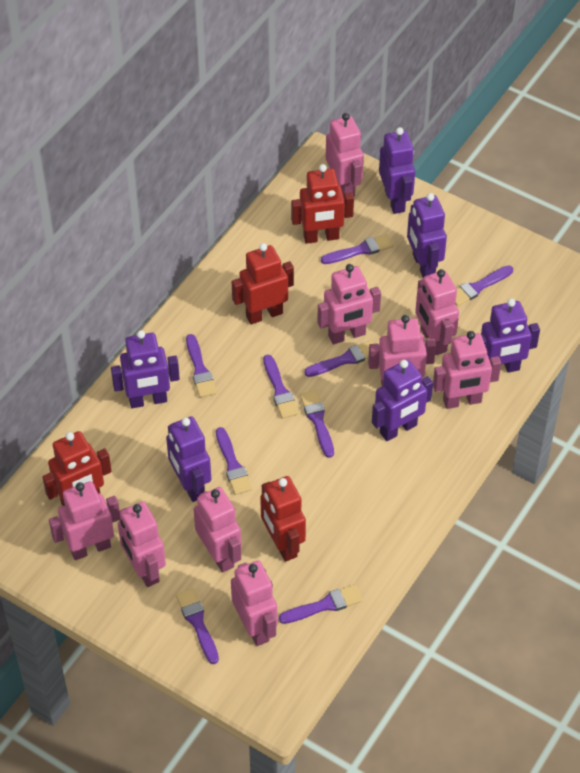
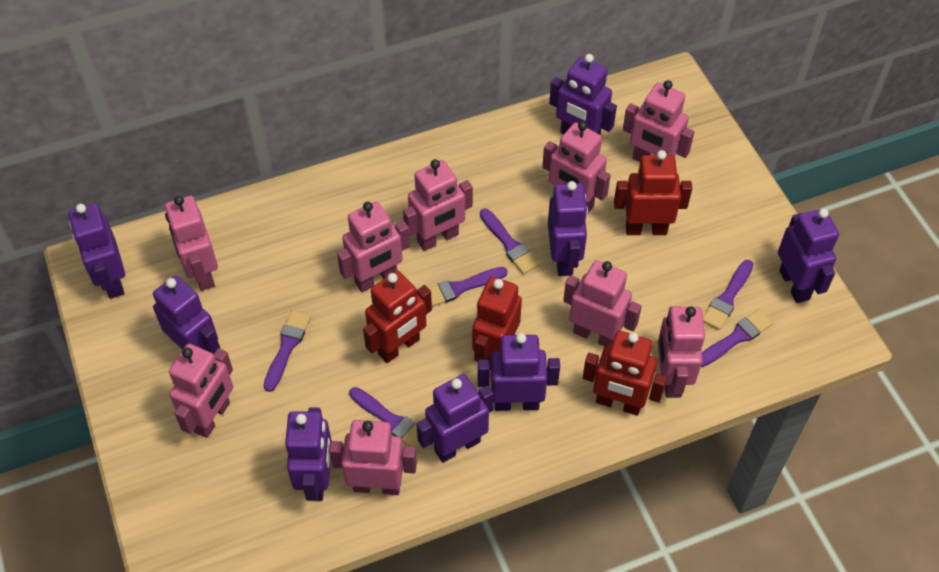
purple brush: 9 -> 6
purple robot: 6 -> 8

